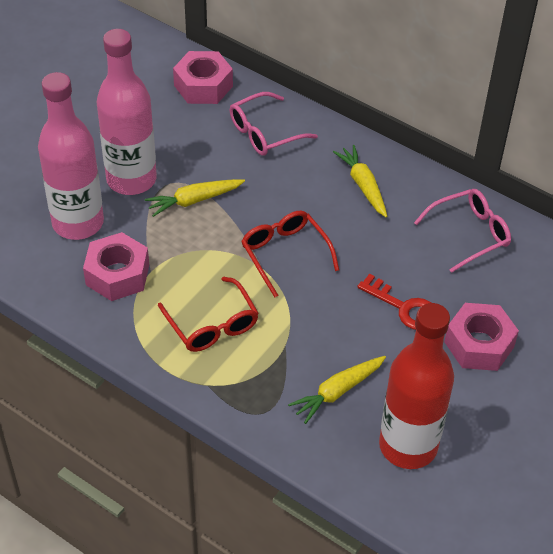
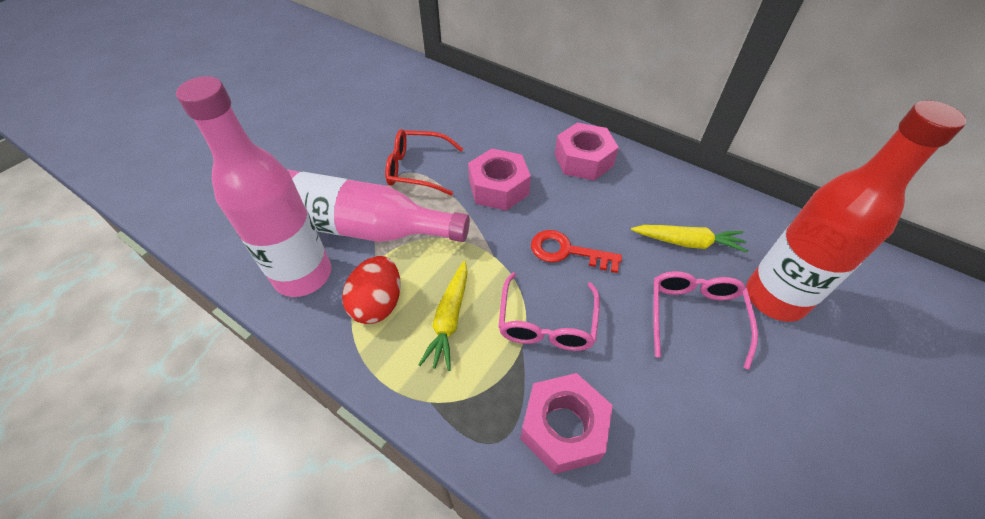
red egg: 0 -> 1
red glasses: 2 -> 1
yellow carrot: 3 -> 2

